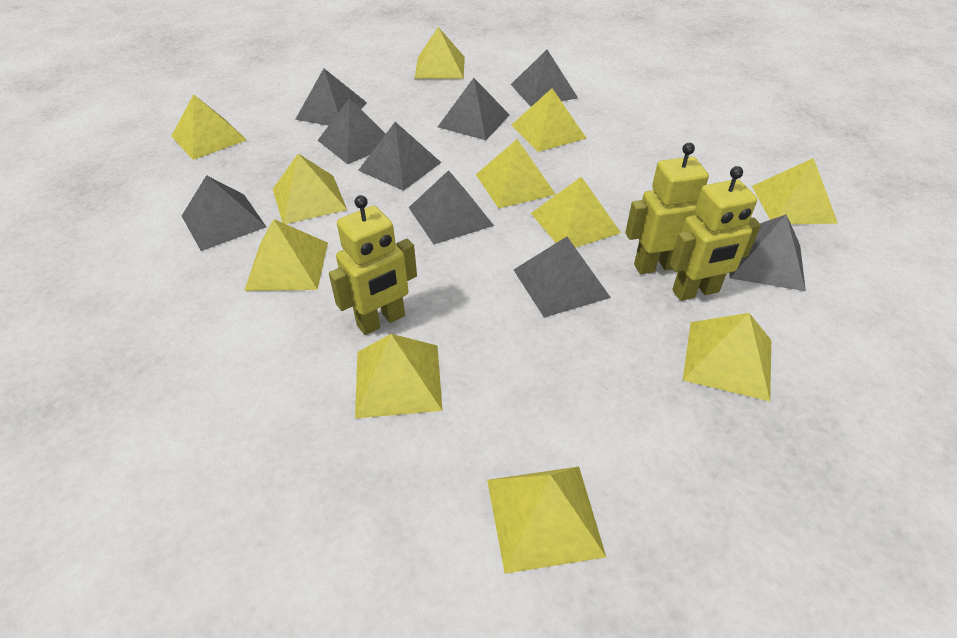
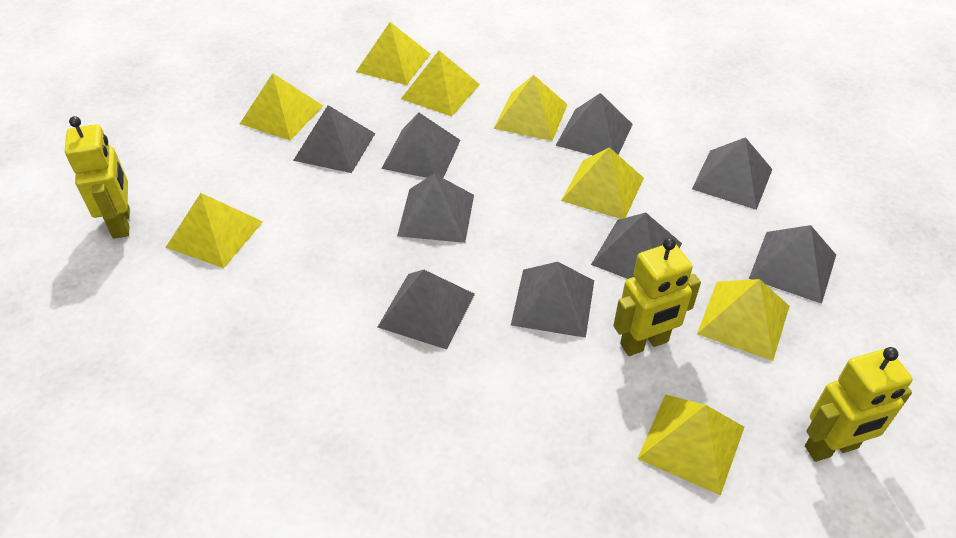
yellow pyramid: 11 -> 8

